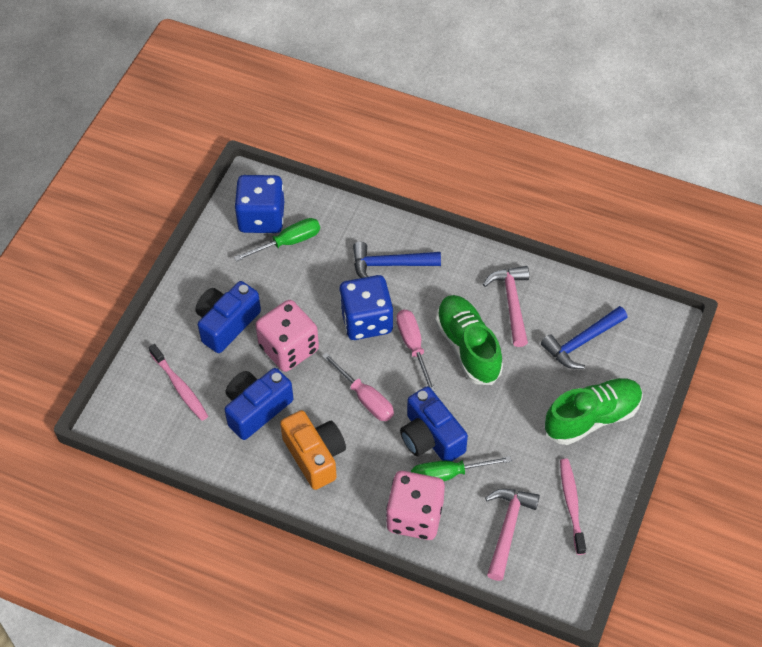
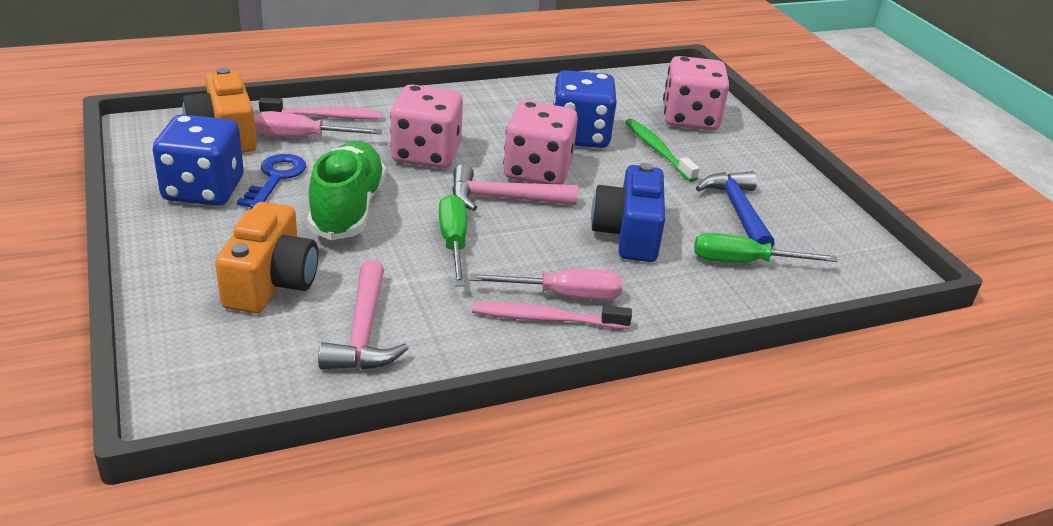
blue camera: 3 -> 1
blue hammer: 2 -> 1
blue key: 0 -> 1
green shoe: 2 -> 1
green toothbrush: 0 -> 1
orange camera: 1 -> 2
pink dice: 2 -> 3

